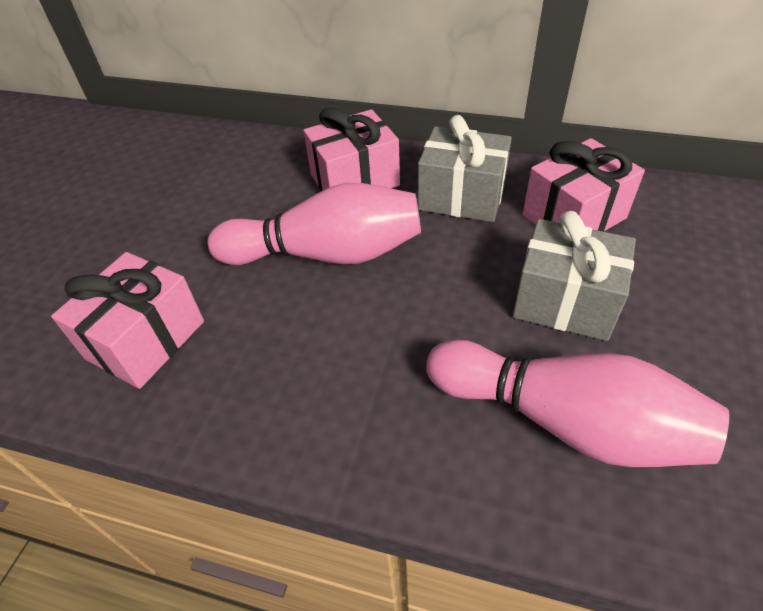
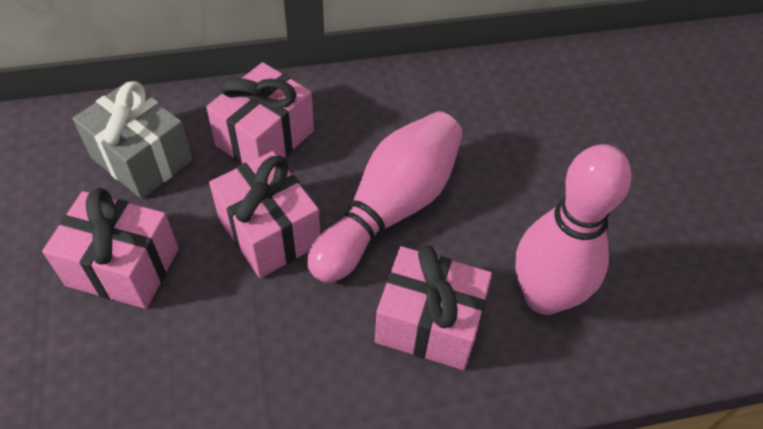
grey gift: 2 -> 1
pink gift: 3 -> 4

